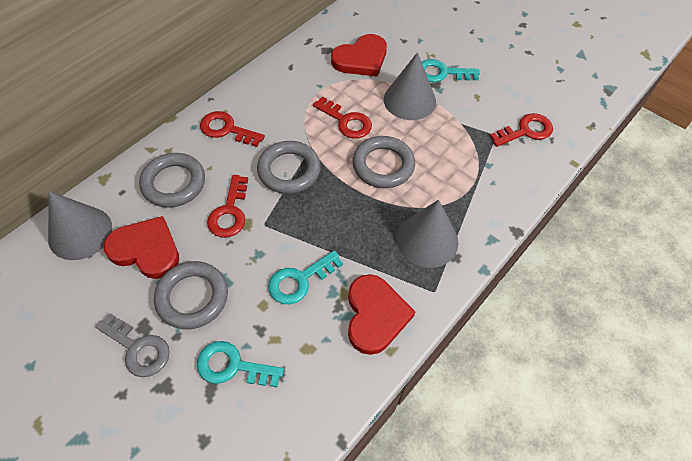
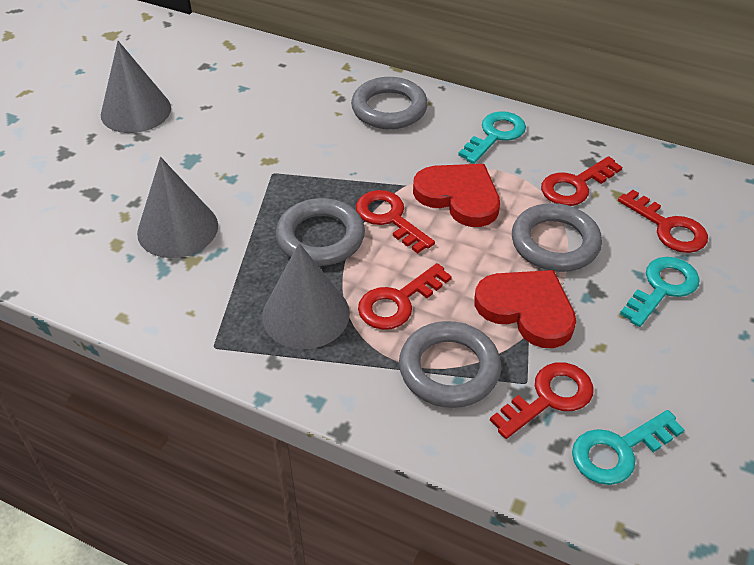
grey key: 1 -> 0
red heart: 3 -> 2
red key: 4 -> 5

